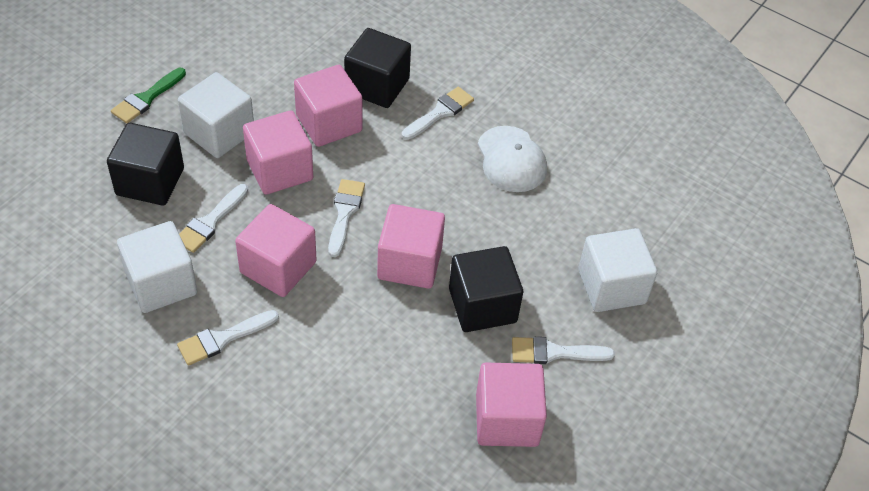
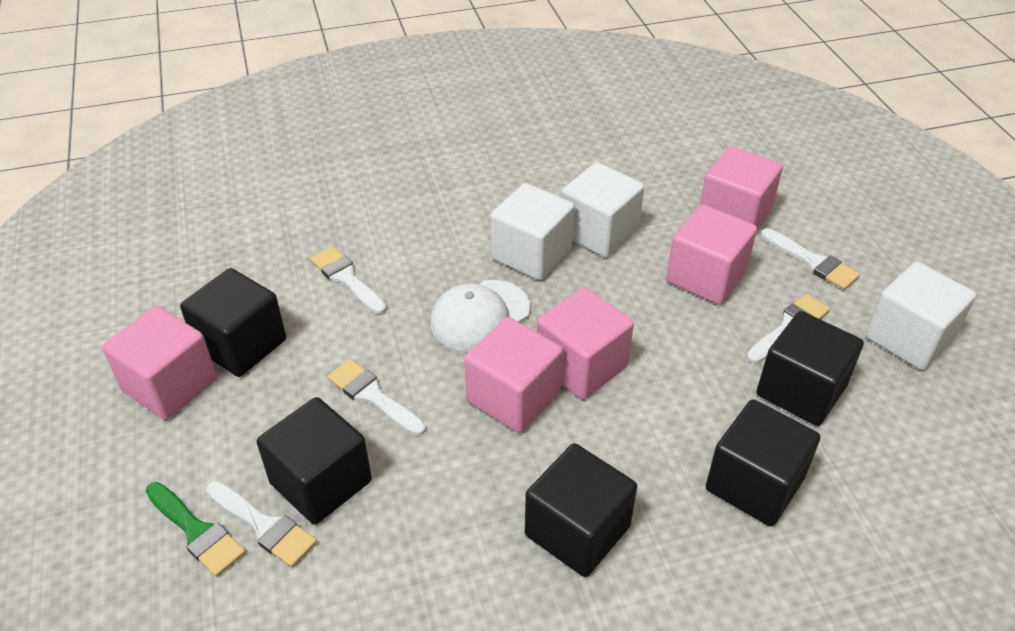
black cube: 3 -> 5

